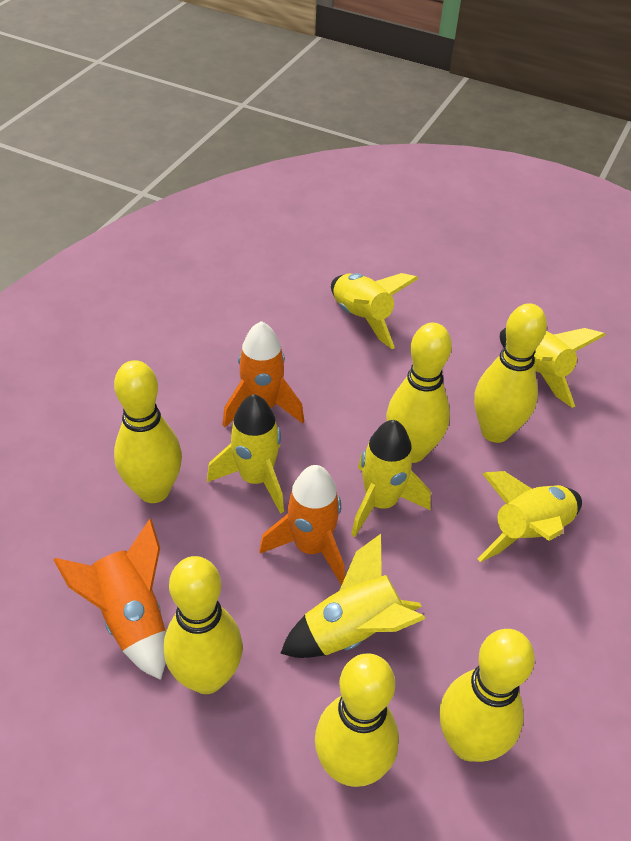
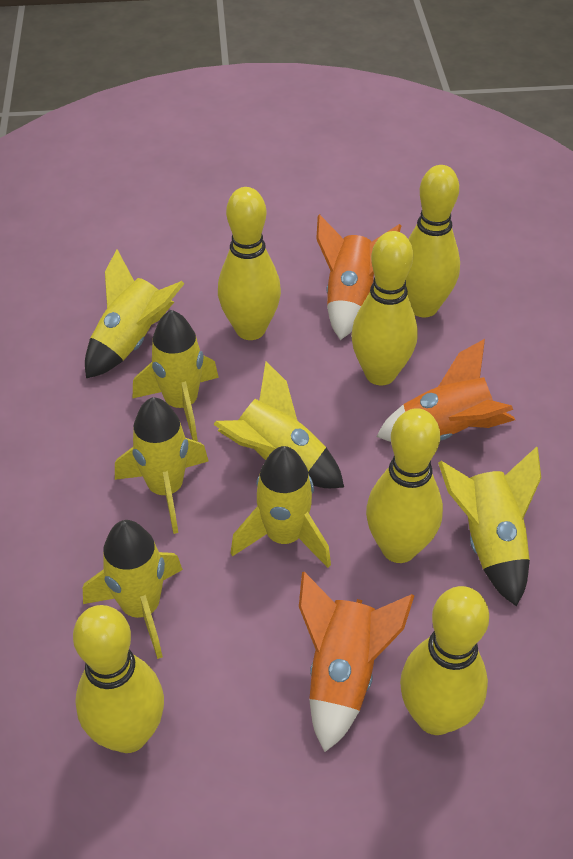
yellow rocket: 6 -> 7

